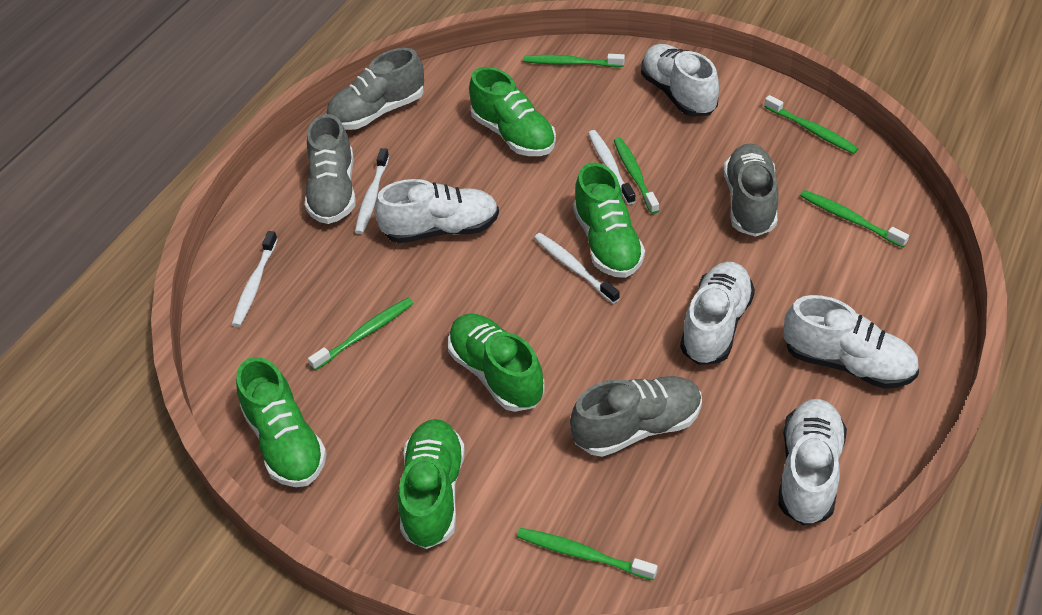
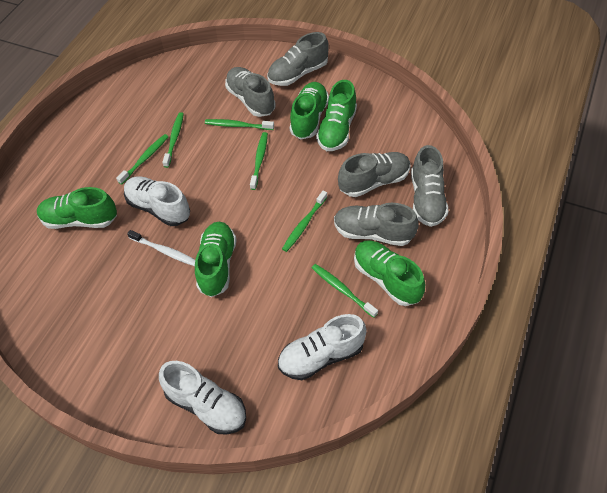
grey shoe: 4 -> 5
white shoe: 5 -> 3
white toothbrush: 4 -> 1

